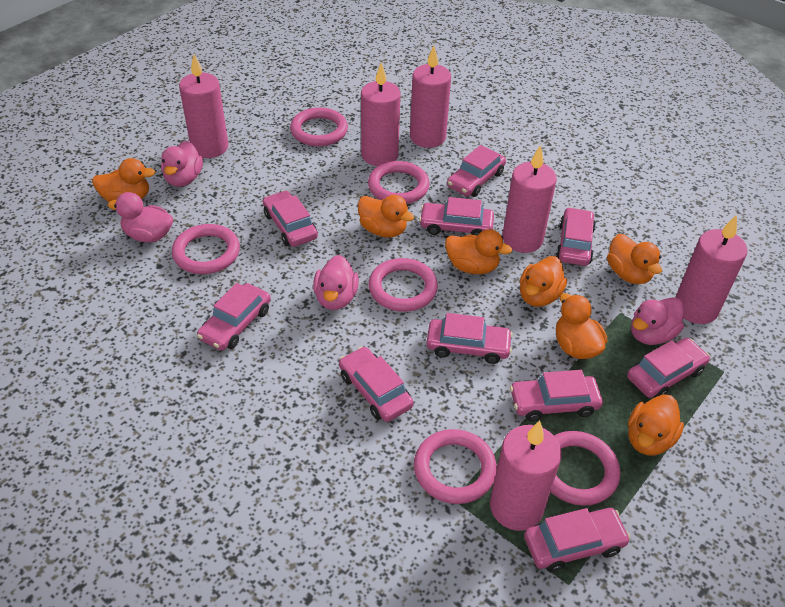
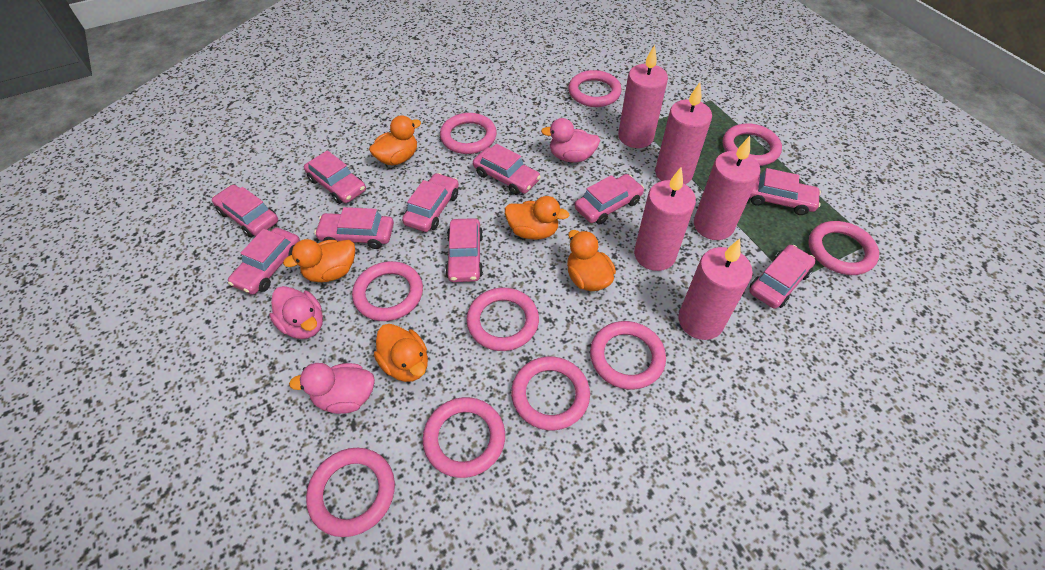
orange duck: 7 -> 5
pink candle: 6 -> 5
pink duck: 4 -> 3
pink ring: 6 -> 10

